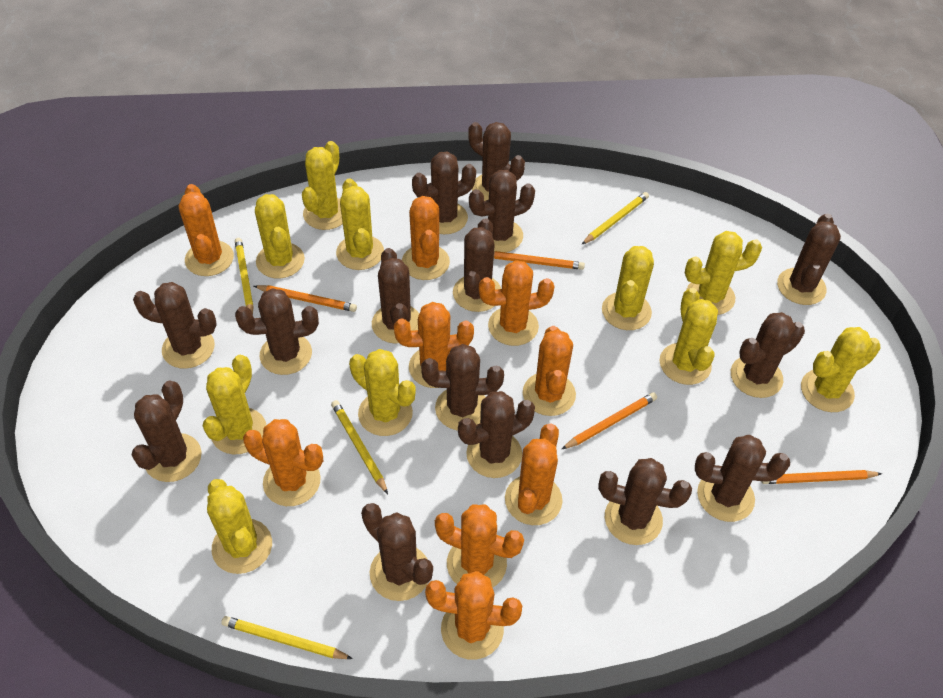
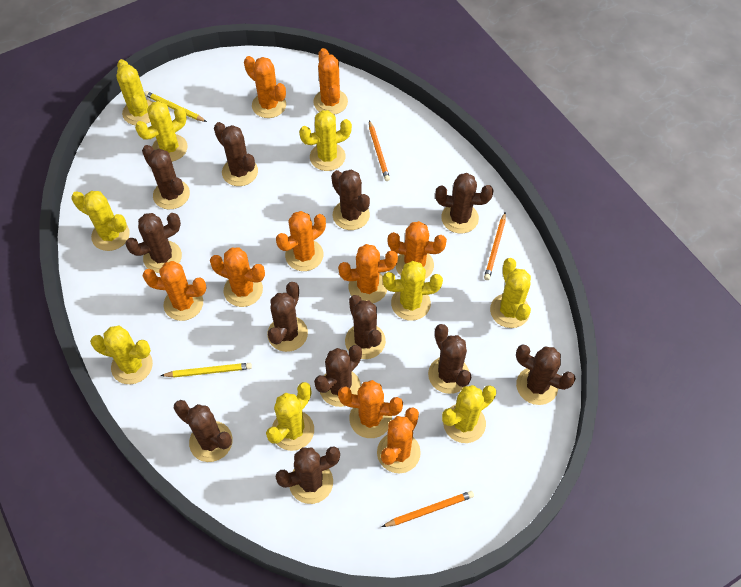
brown cactus: 15 -> 12
orange pencil: 4 -> 3
yellow cactus: 10 -> 9
yellow pencil: 4 -> 2

